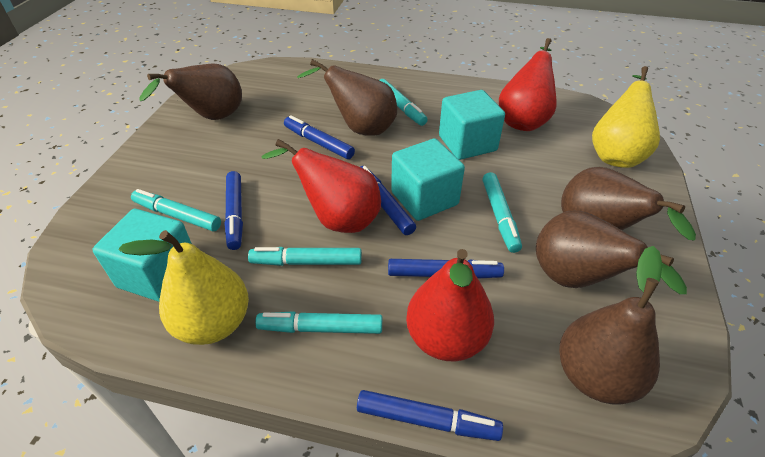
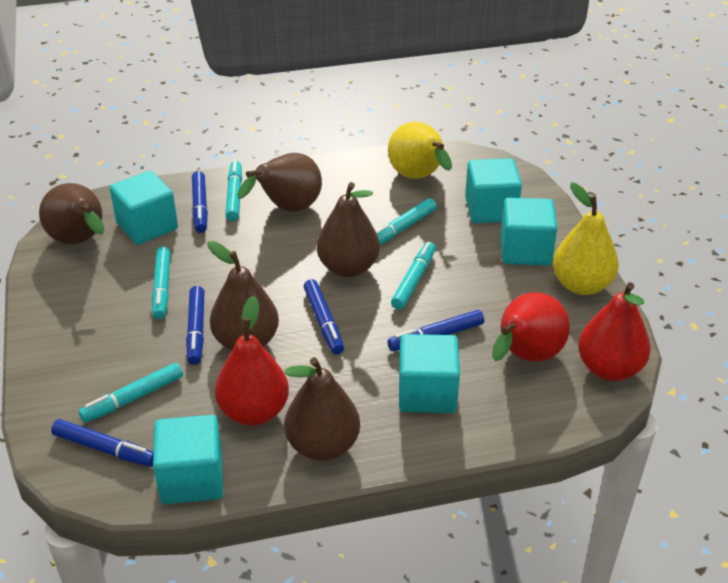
turquoise cube: 3 -> 5

